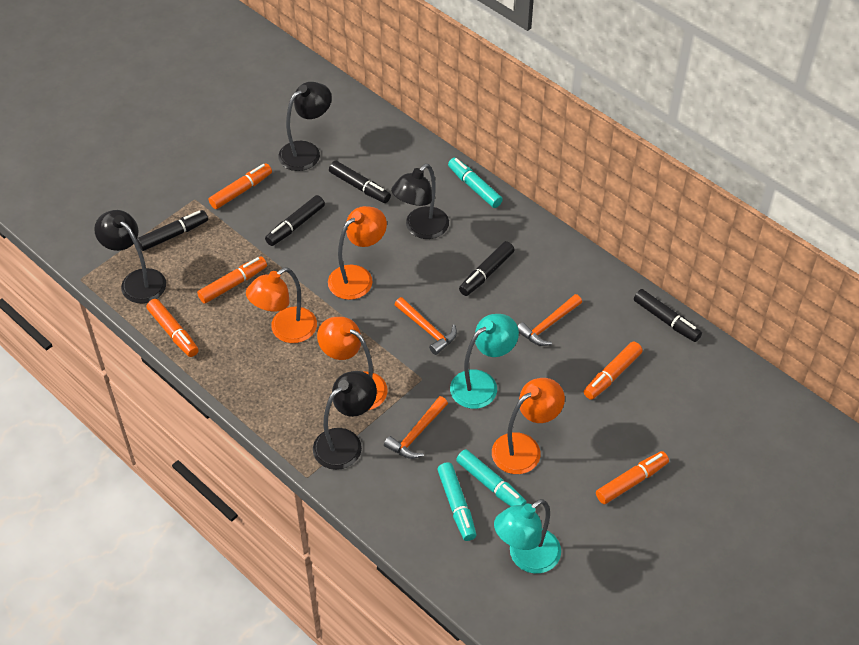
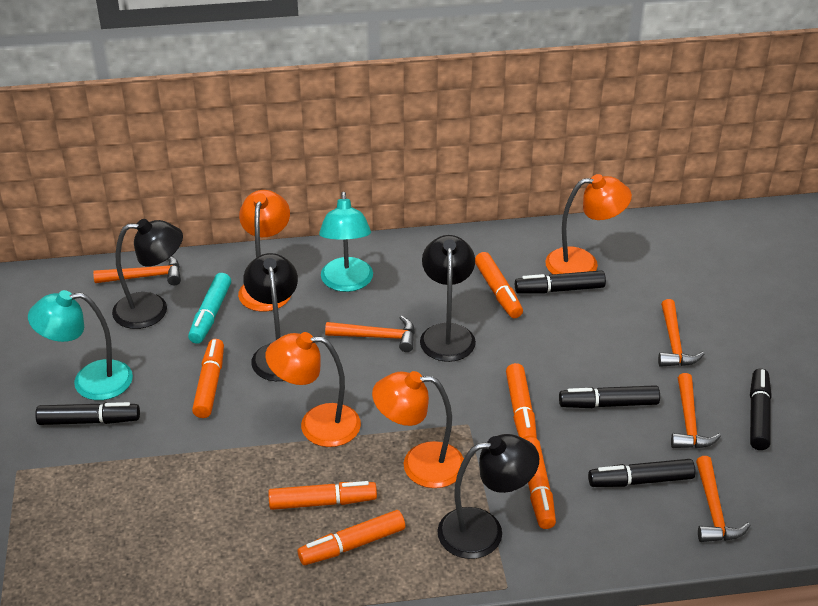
orange hammer: 3 -> 5
orange marker: 5 -> 6
turquoise marker: 3 -> 1

